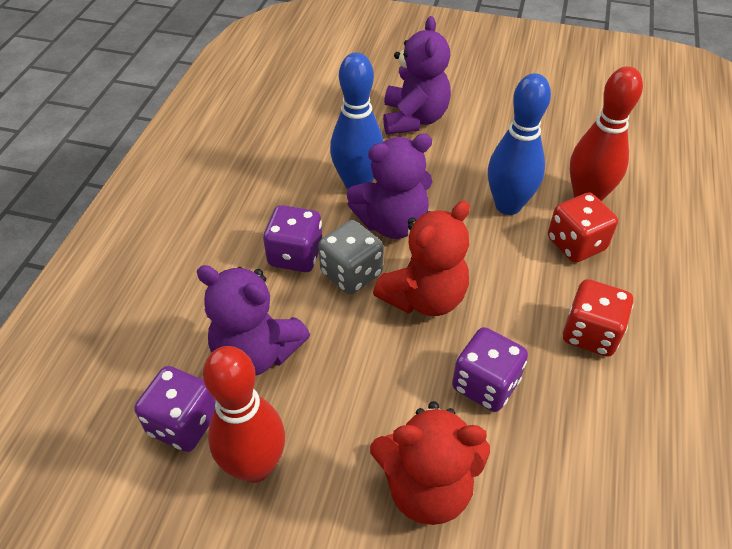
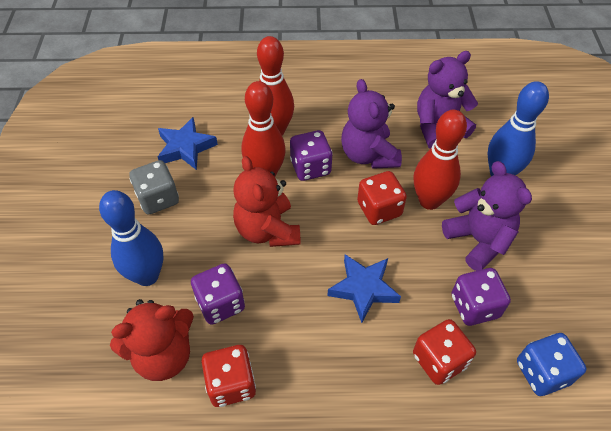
blue dice: 0 -> 1
blue star: 0 -> 2
red bowling pin: 2 -> 3
red dice: 2 -> 3

